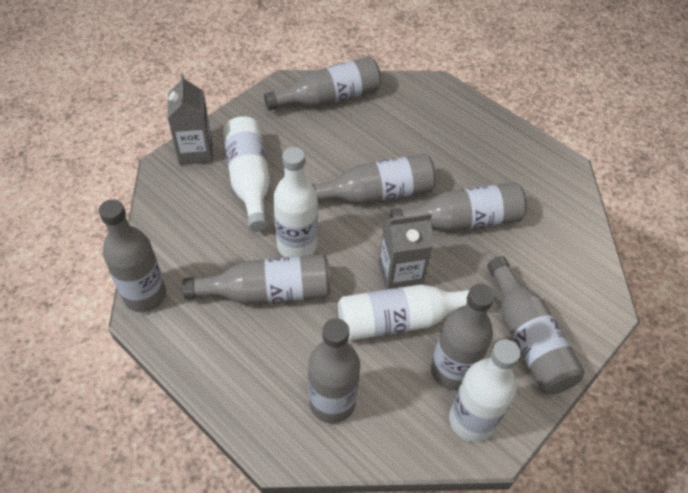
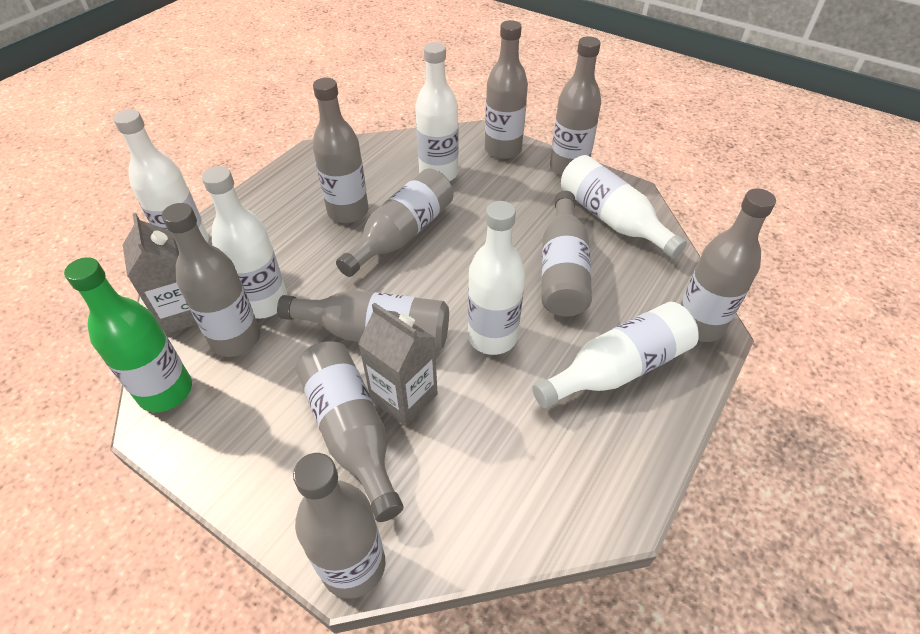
green bottle: 0 -> 1
grey bottle: 8 -> 10
white bottle: 4 -> 6

